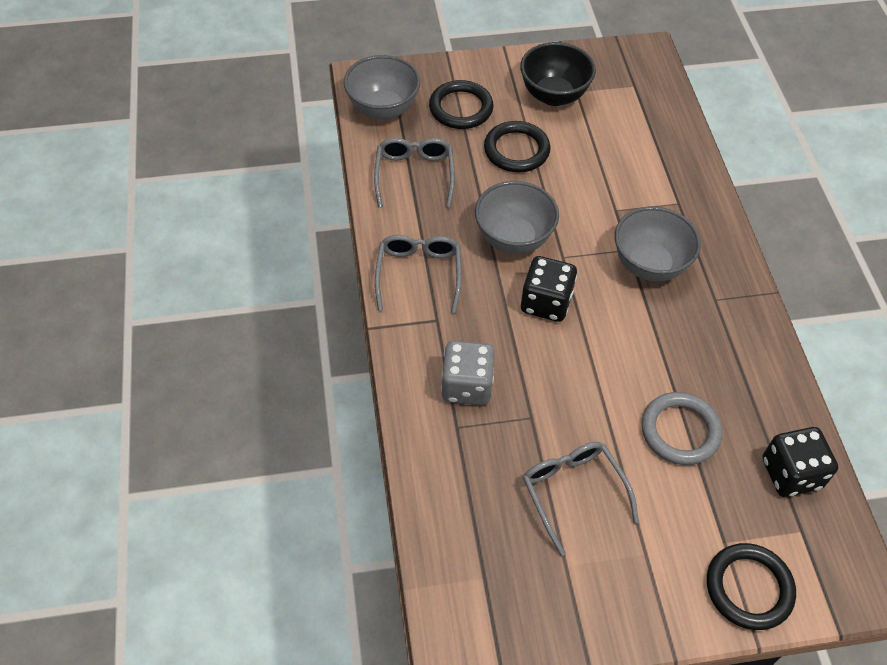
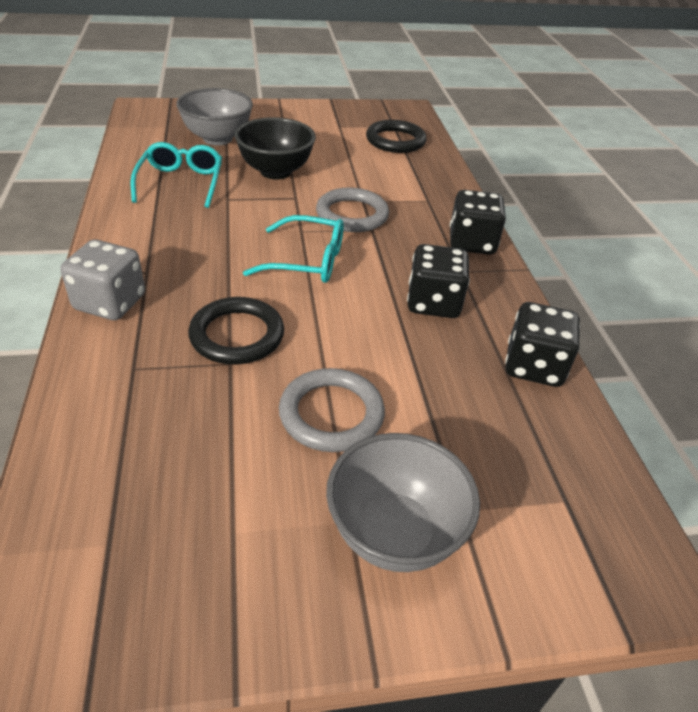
black dice: 2 -> 3
black ring: 3 -> 2
grey bowl: 3 -> 2
grey glasses: 3 -> 0
grey ring: 1 -> 2
turquoise glasses: 0 -> 2

